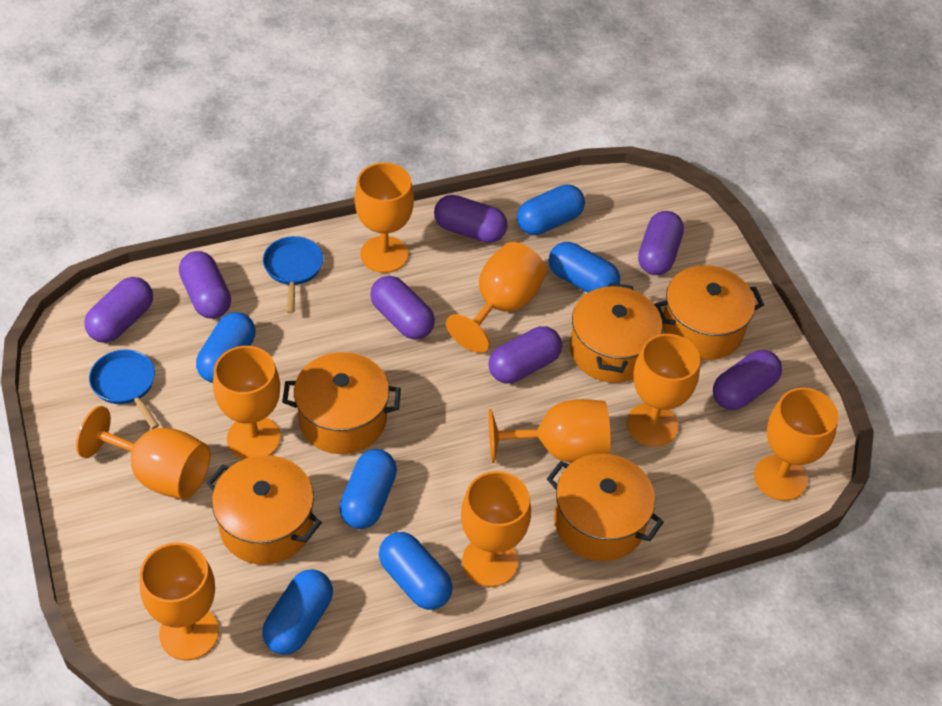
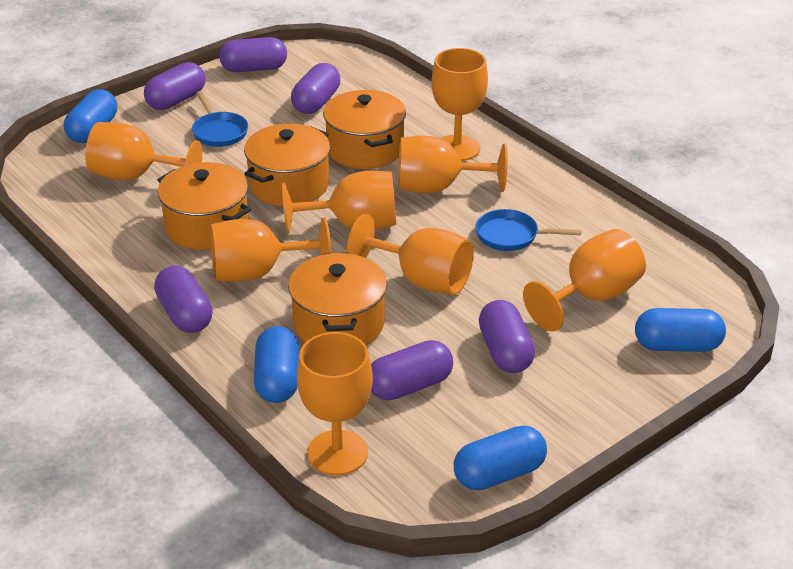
blue capsule: 6 -> 4
orange goblet: 9 -> 8
orange pot: 5 -> 4
purple capsule: 7 -> 6

